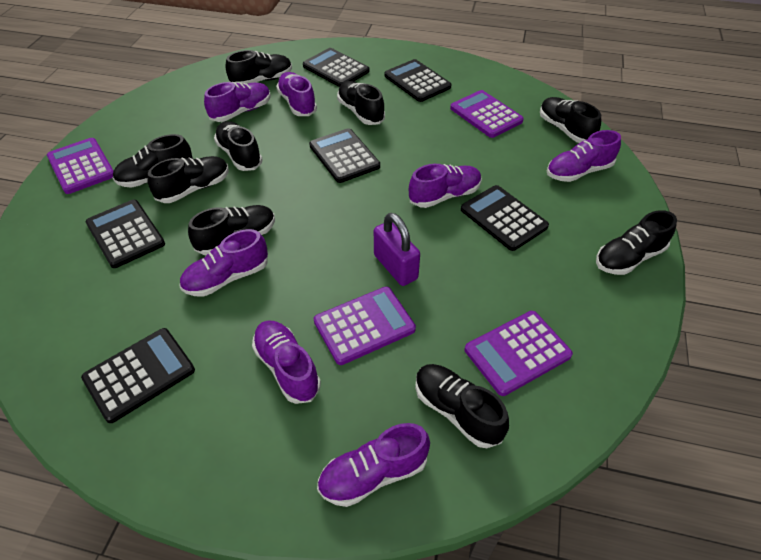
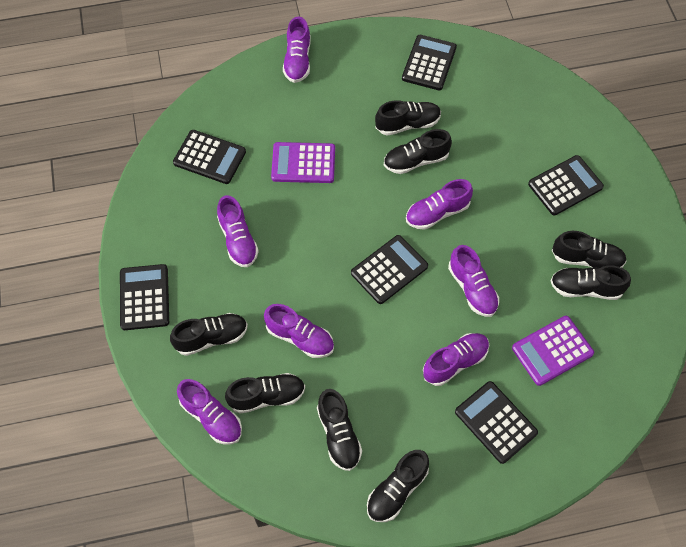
black shoe: 9 -> 8
purple calculator: 4 -> 2
purple padlock: 1 -> 0

